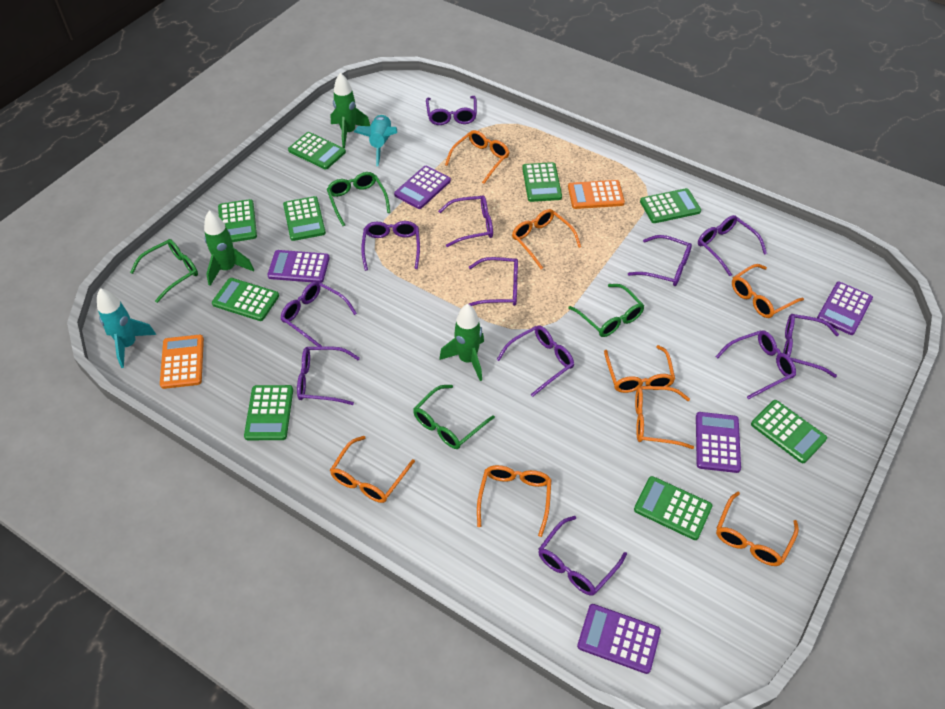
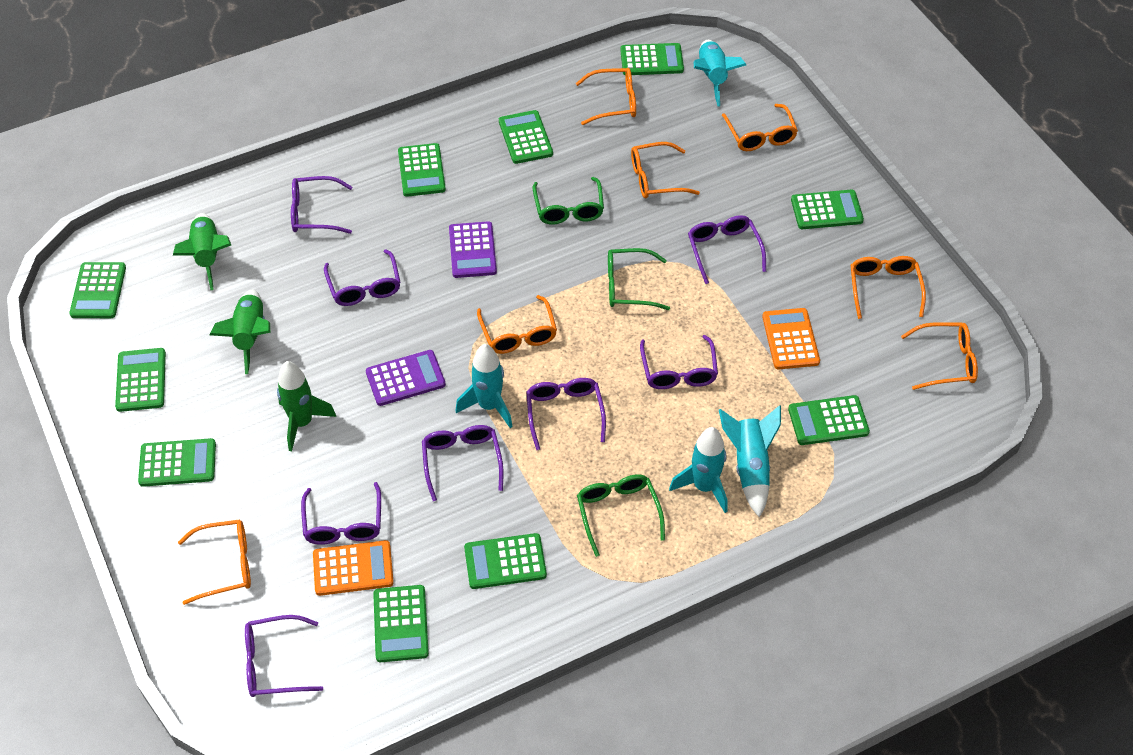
green calculator: 9 -> 10
green glasses: 4 -> 3
orange glasses: 8 -> 7
purple calculator: 5 -> 2
purple glasses: 12 -> 8
turquoise rocket: 2 -> 4

